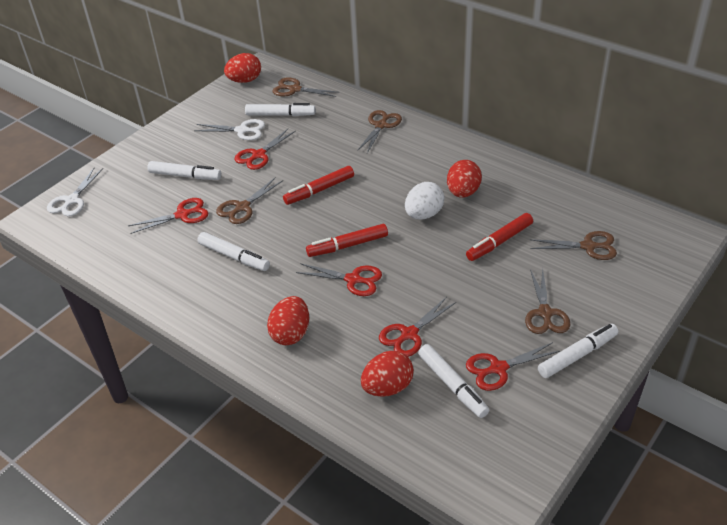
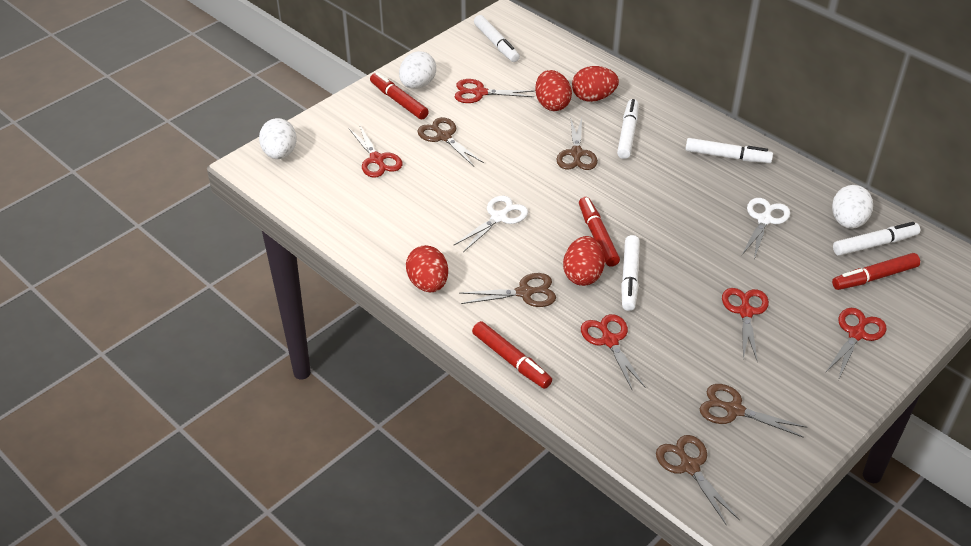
red marker: 3 -> 4
white egg: 1 -> 3

